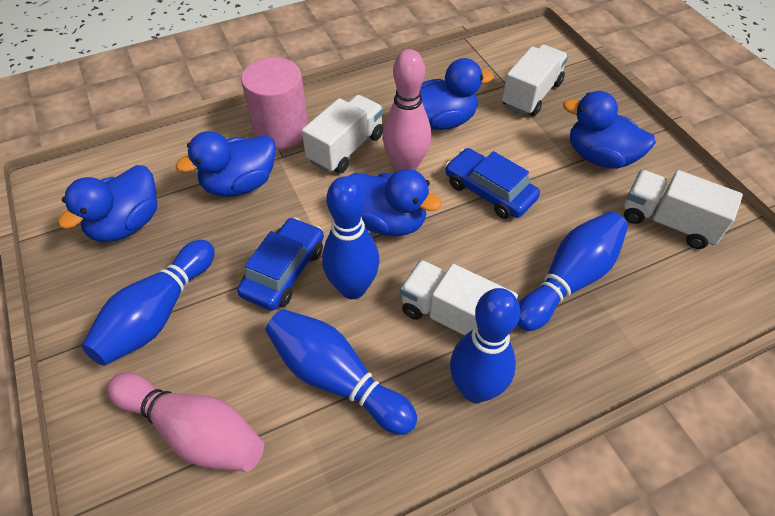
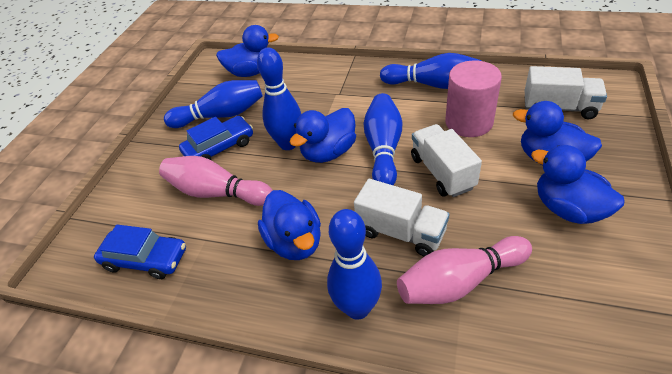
white truck: 4 -> 3

